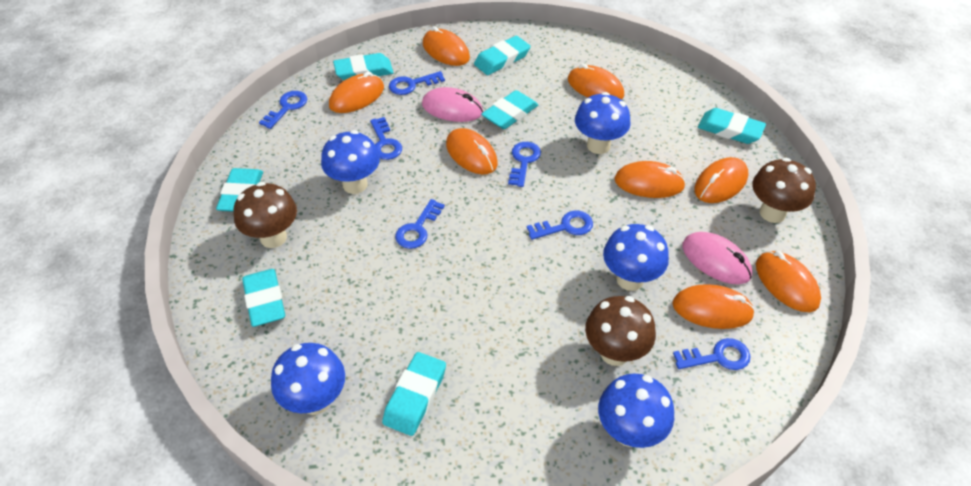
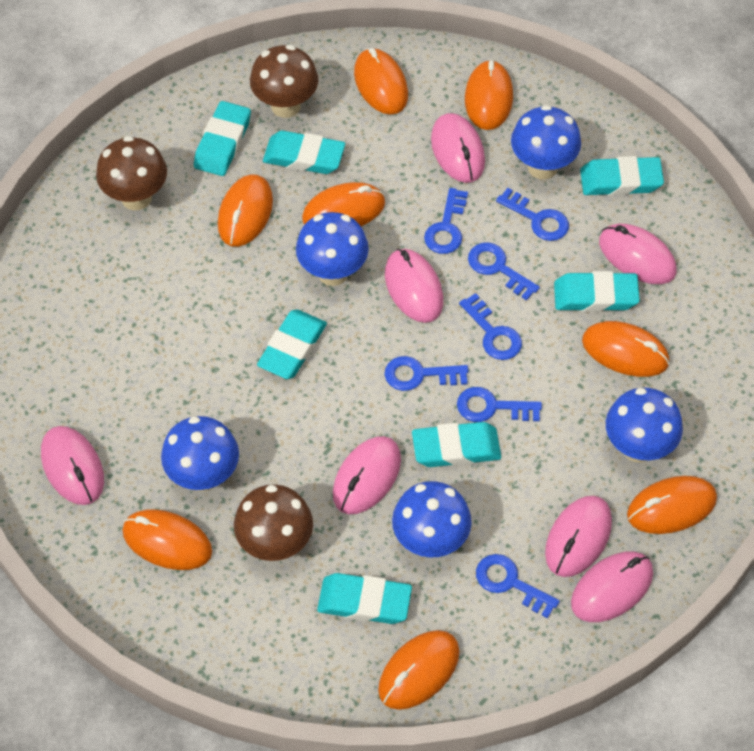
pink mouse: 2 -> 7

